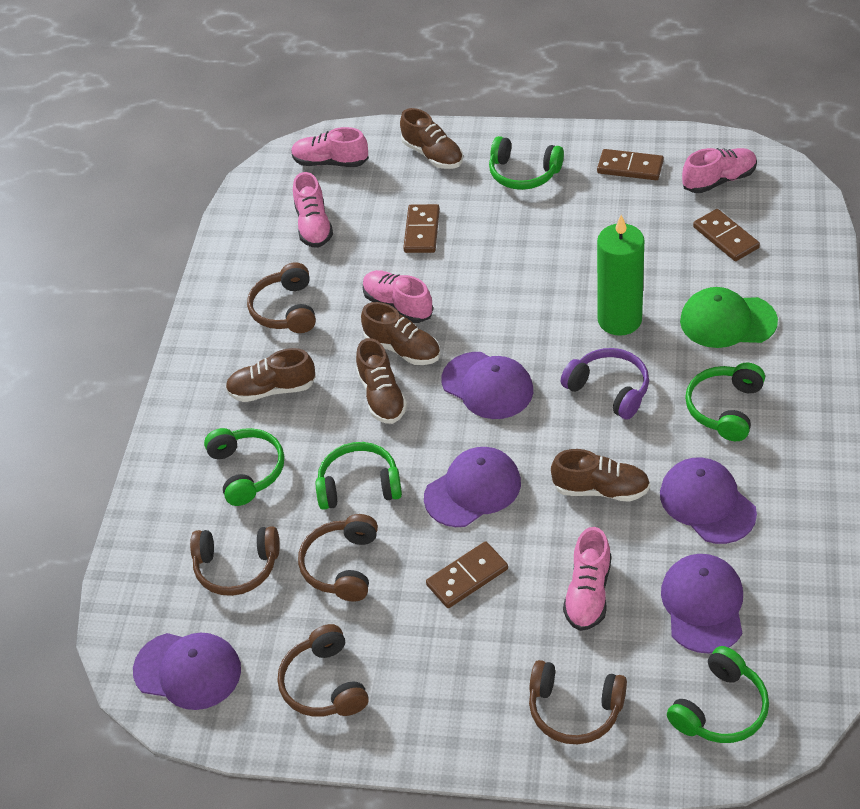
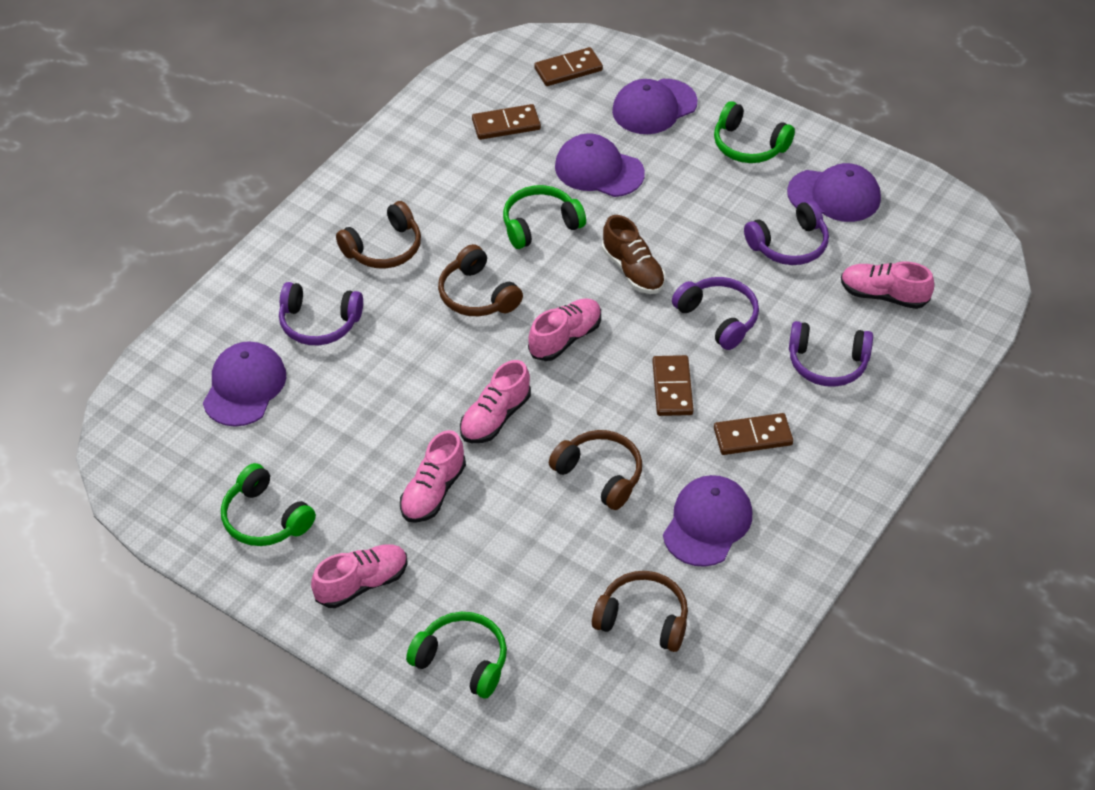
brown headphones: 5 -> 4
brown shoe: 5 -> 1
green candle: 1 -> 0
green cap: 1 -> 0
green headphones: 5 -> 4
purple headphones: 1 -> 4

